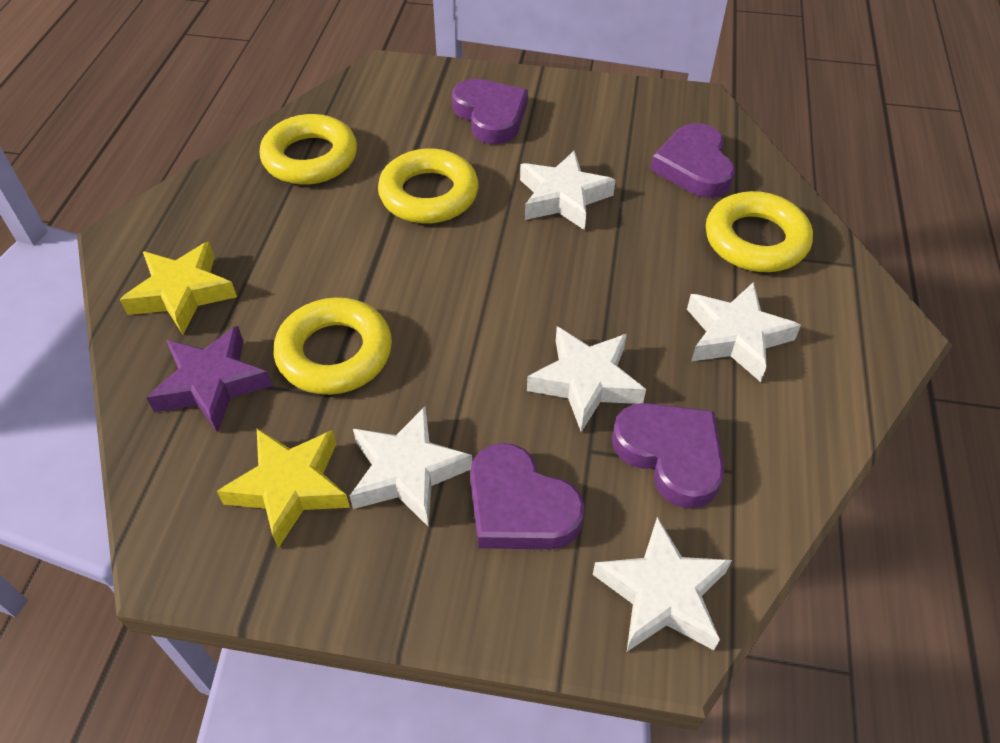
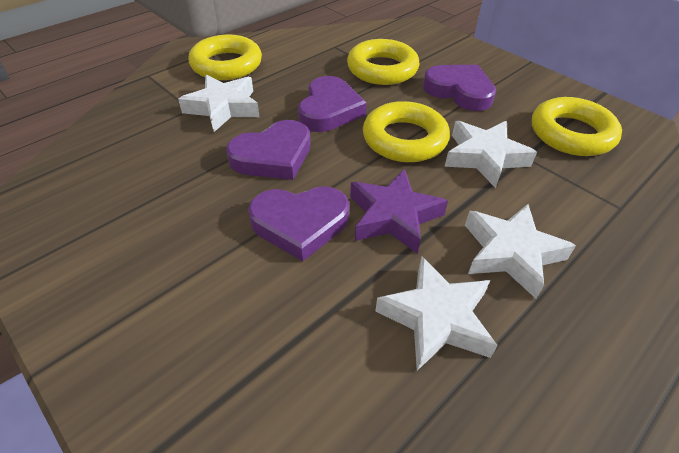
white star: 5 -> 4
yellow star: 2 -> 0

